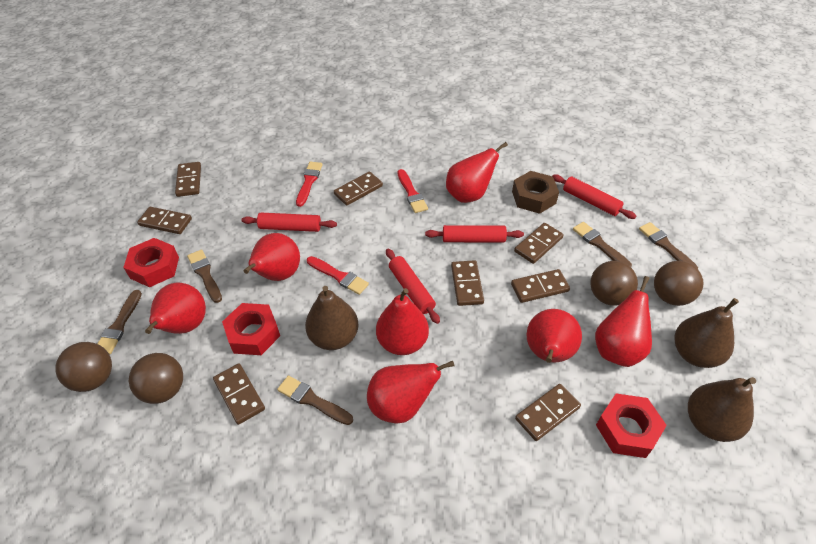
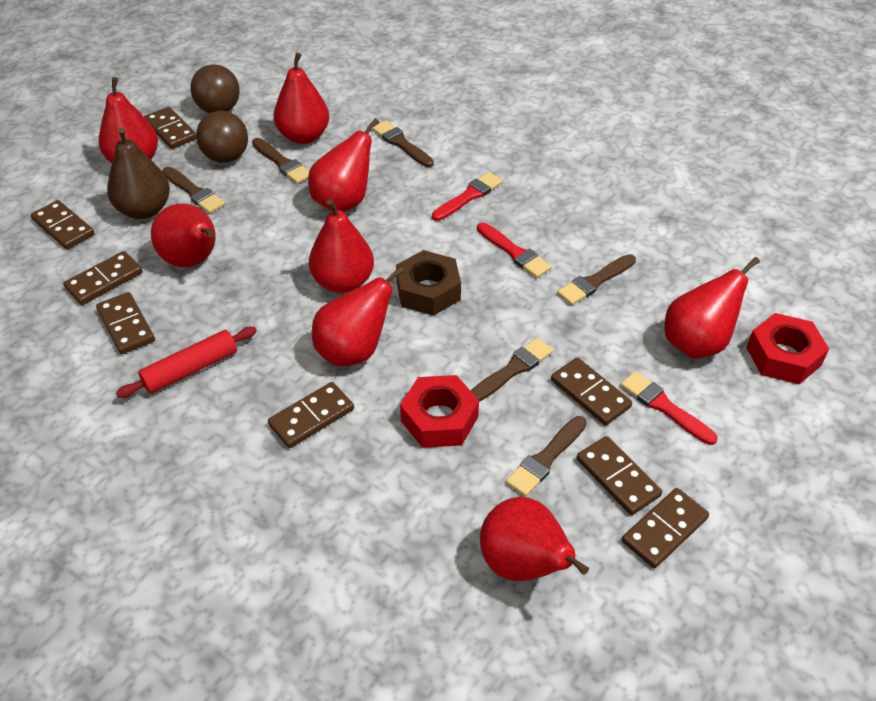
brown ball: 4 -> 2
brown brush: 5 -> 6
brown pear: 3 -> 1
red nut: 3 -> 2
red pear: 7 -> 8
red rolling pin: 4 -> 1

